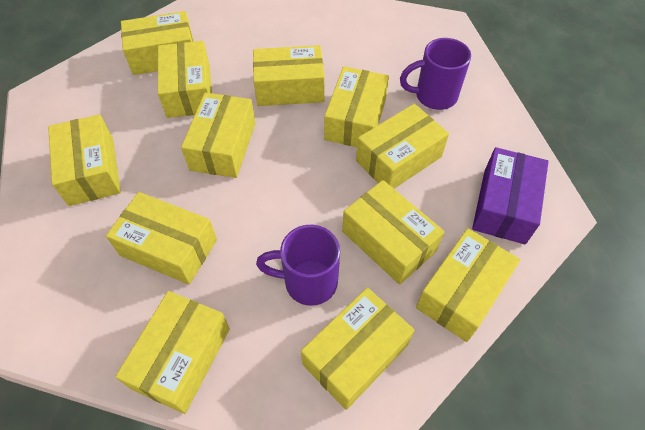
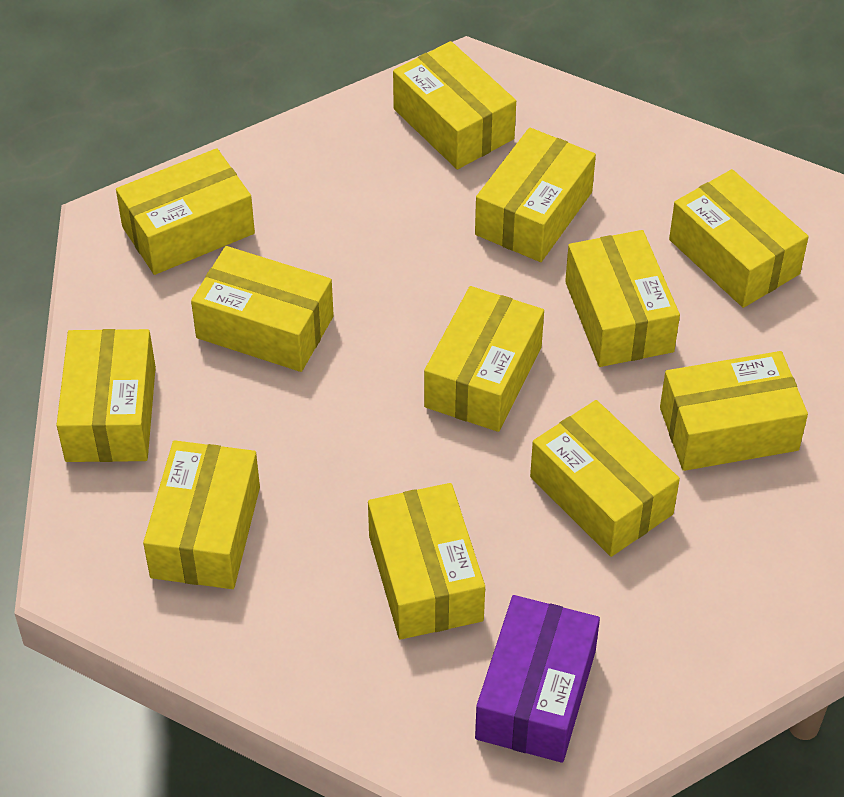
purple mug: 2 -> 0

